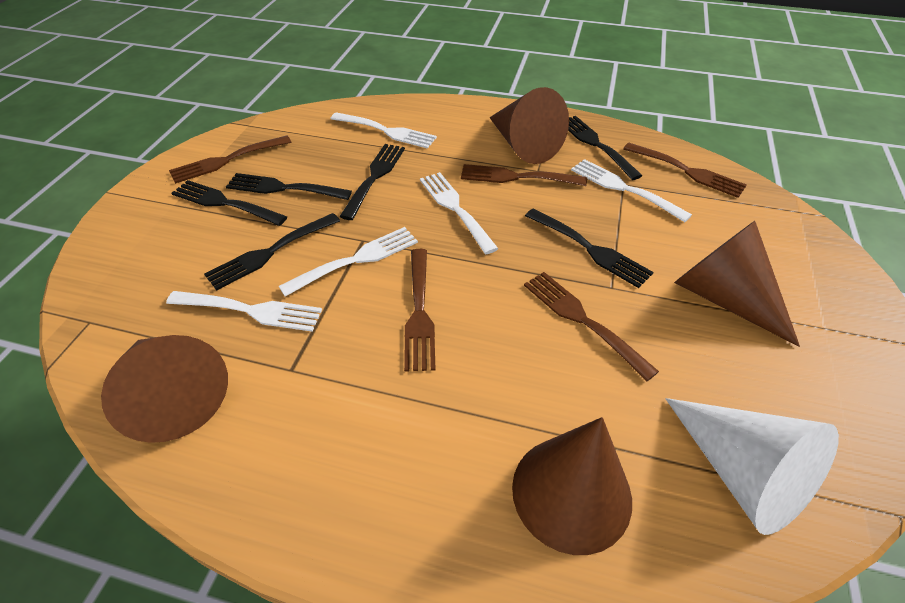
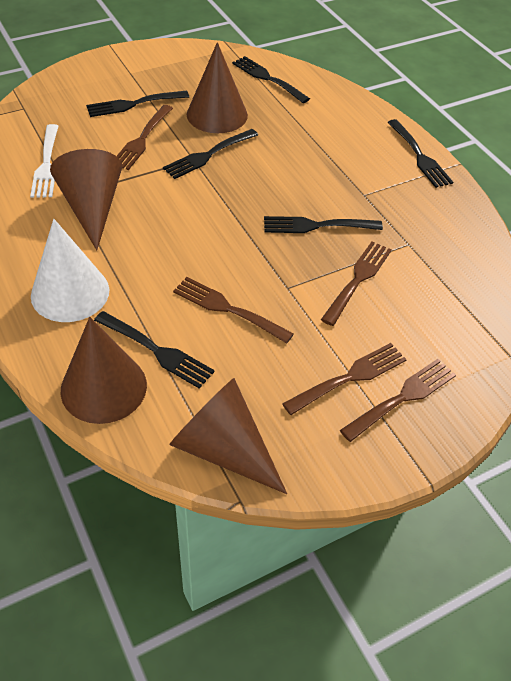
white fork: 5 -> 1

